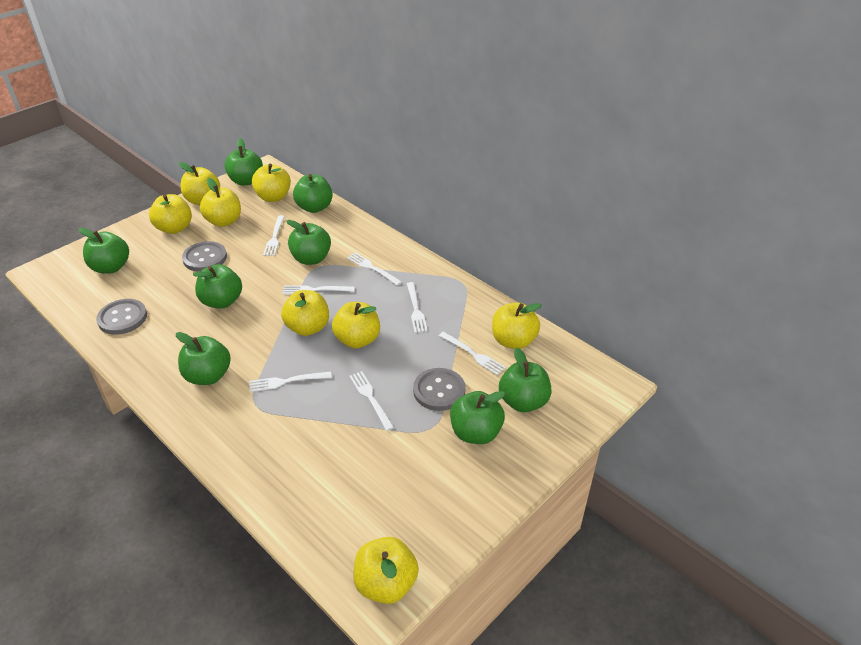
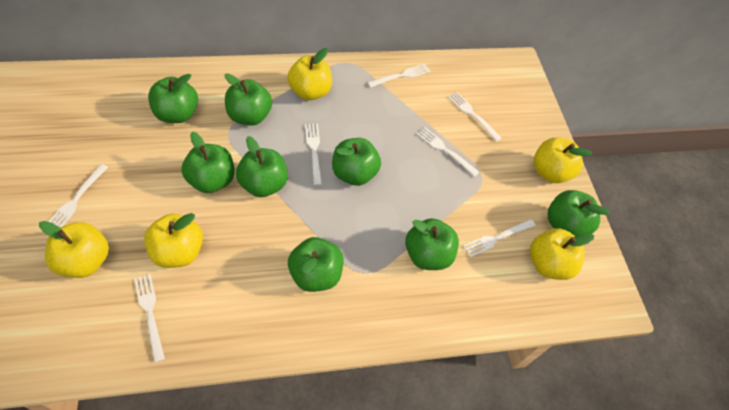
grey button: 3 -> 0
yellow apple: 8 -> 5

